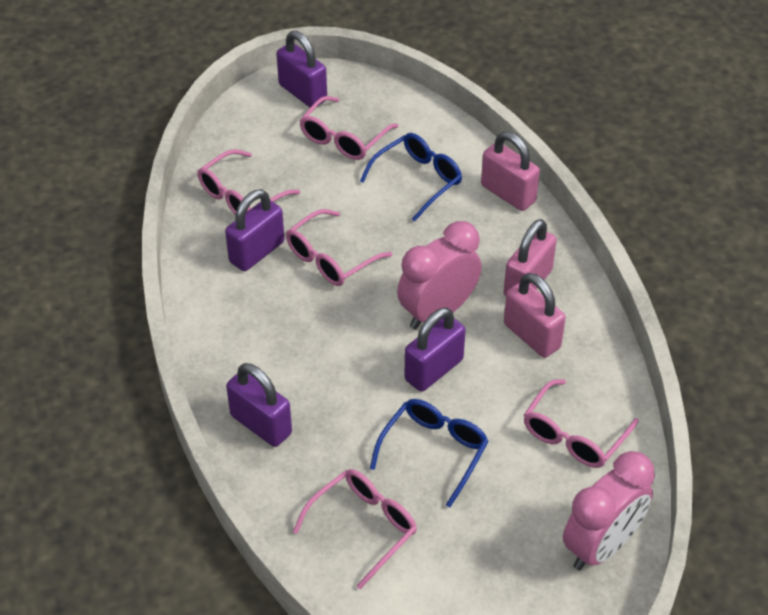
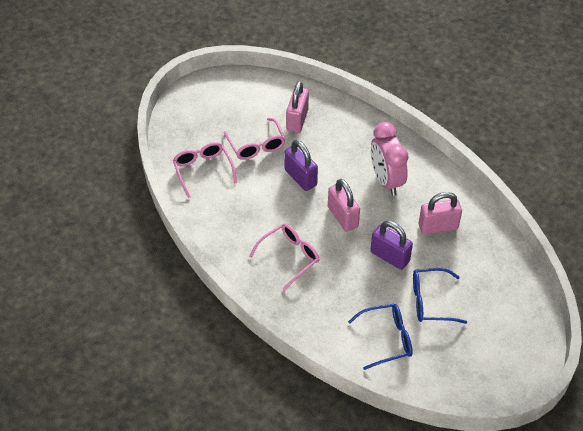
pink clock: 2 -> 1
pink glasses: 5 -> 3
purple padlock: 4 -> 2

